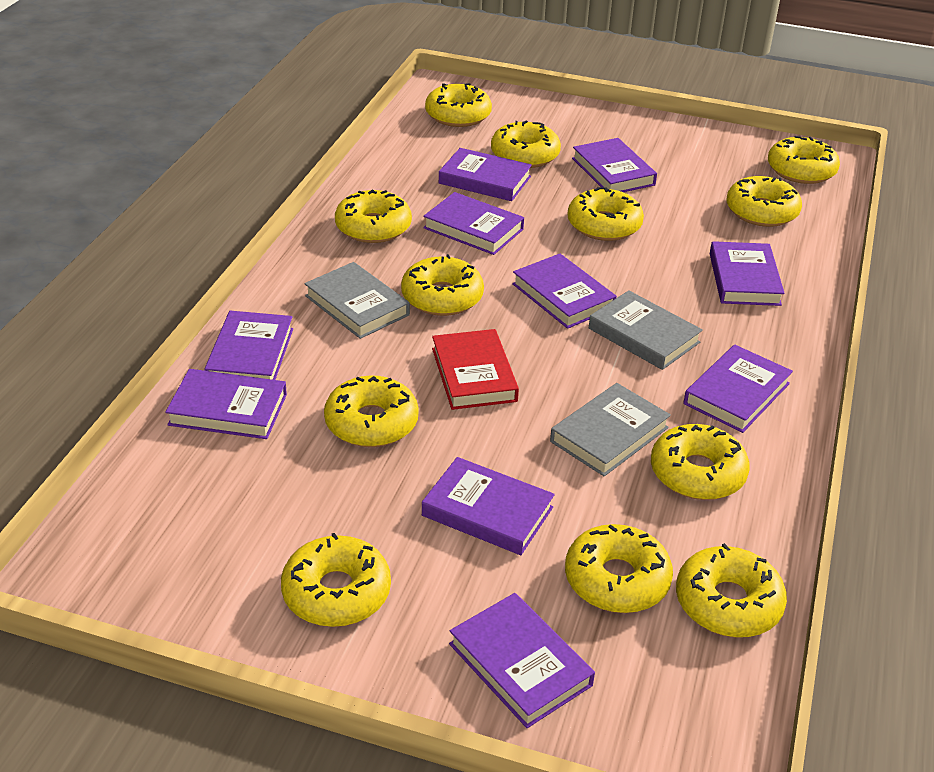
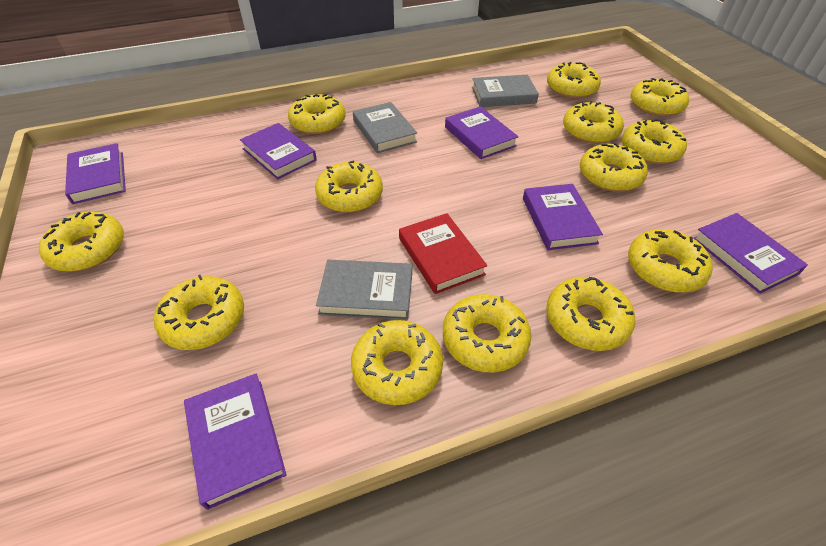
purple book: 10 -> 6
yellow donut: 12 -> 13

